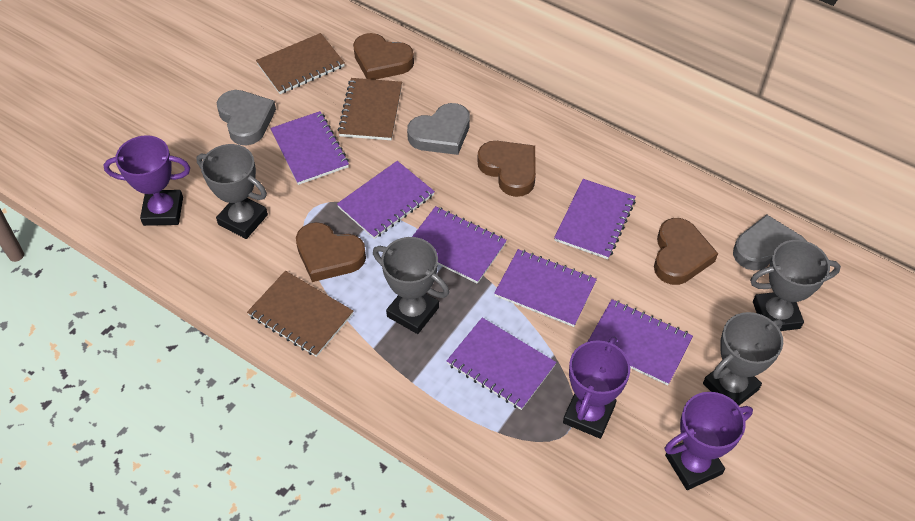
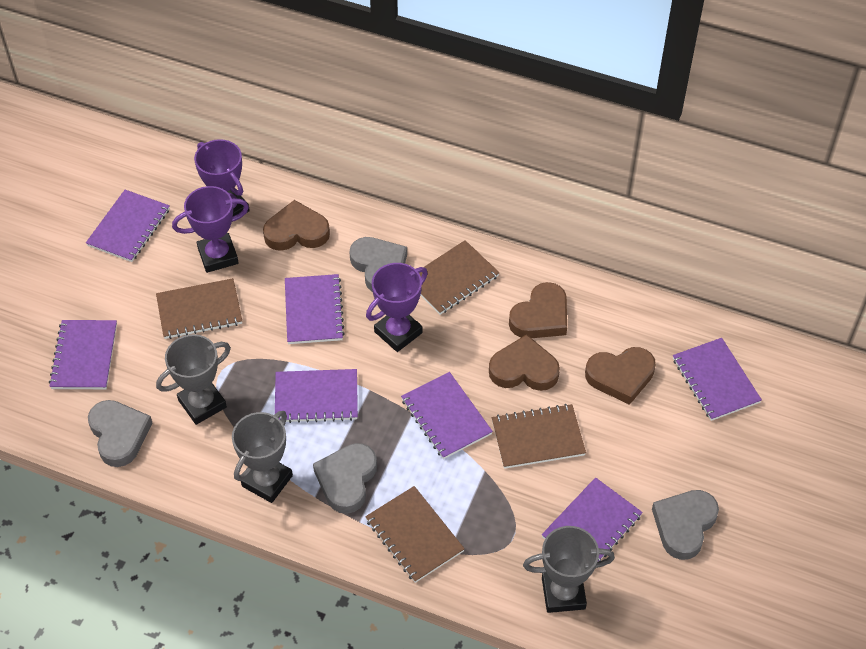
brown notebook: 3 -> 4
grey heart: 3 -> 4
grey trophy: 4 -> 3

